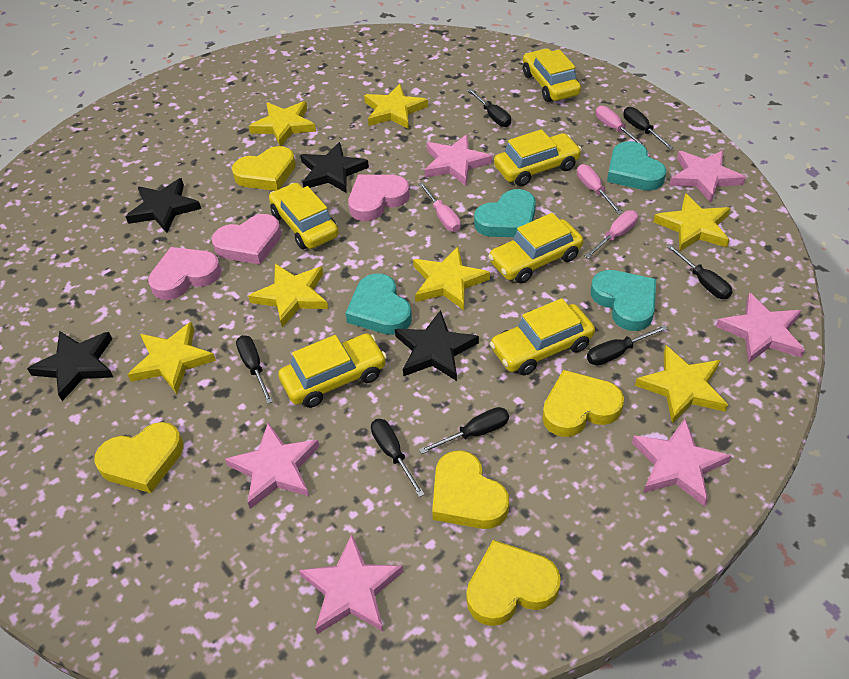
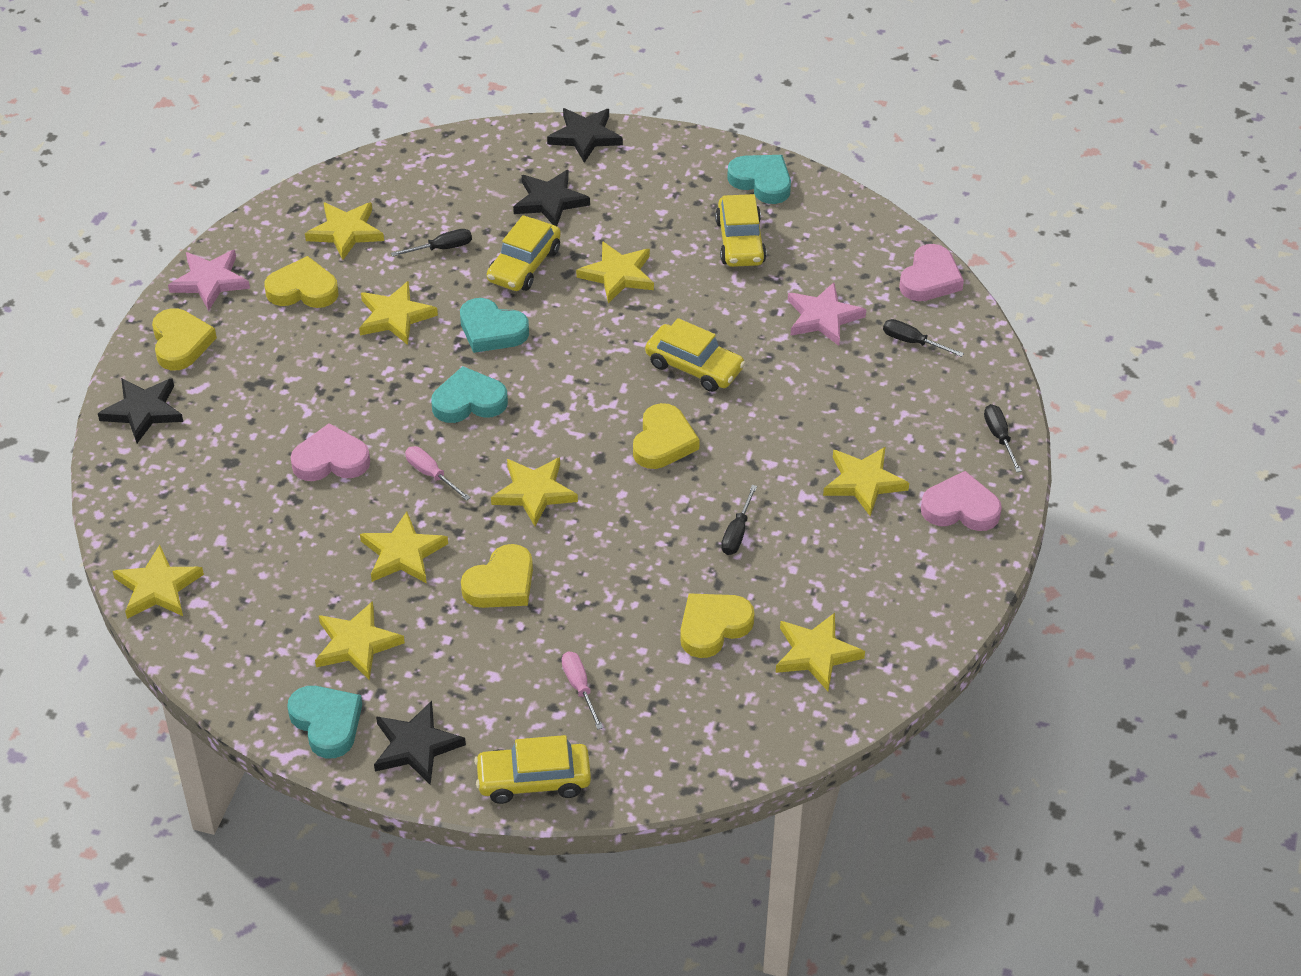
black screwdriver: 7 -> 4
pink screwdriver: 4 -> 2
pink star: 6 -> 2
yellow car: 6 -> 4
yellow star: 7 -> 9

